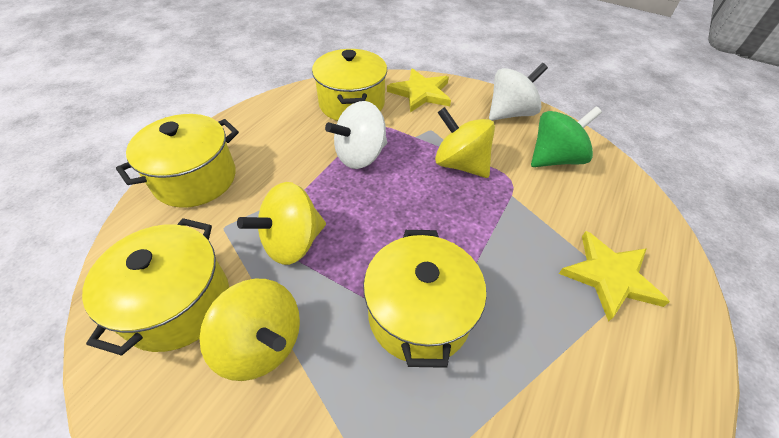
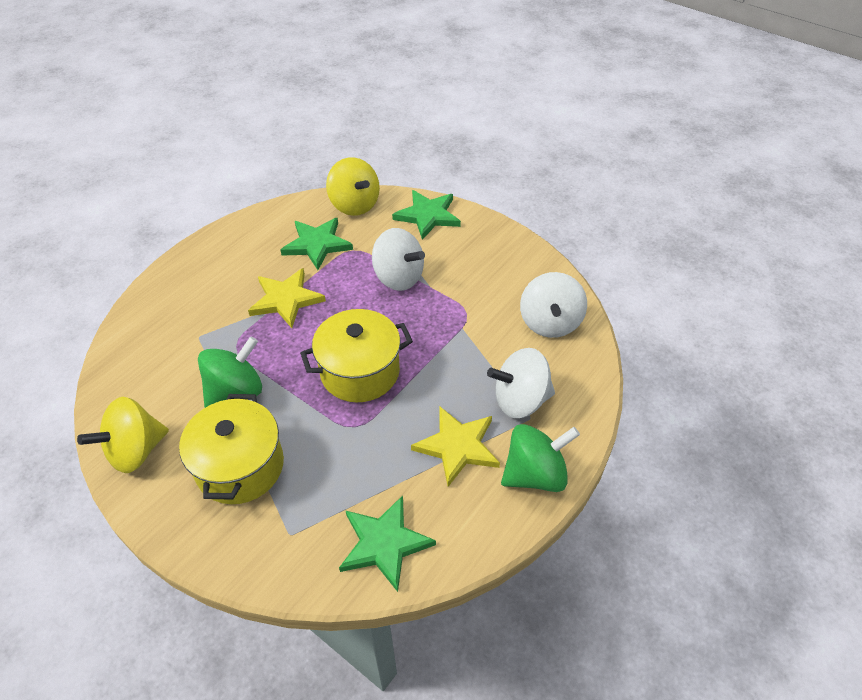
green spinning top: 1 -> 2
green star: 0 -> 3
white spinning top: 2 -> 3
yellow pot: 4 -> 2
yellow spinning top: 3 -> 2

